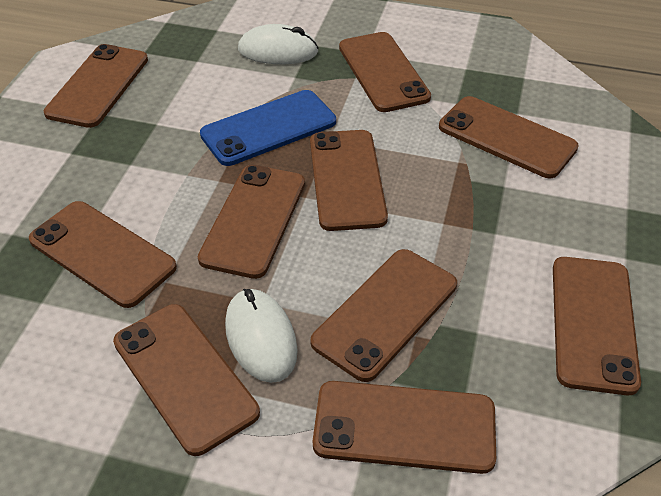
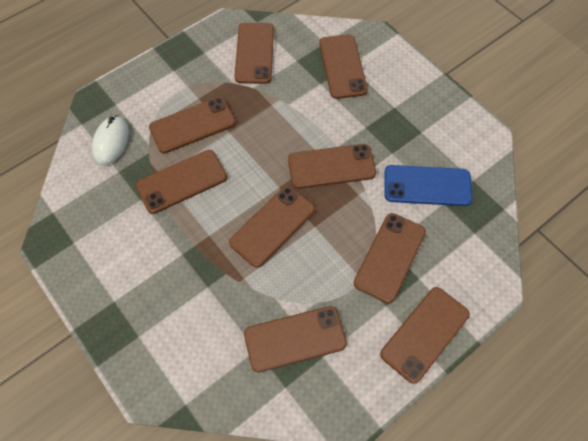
brown phone: 10 -> 9
white mouse: 2 -> 1

